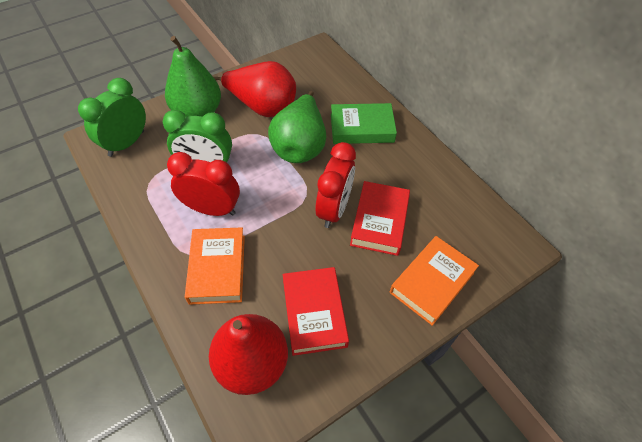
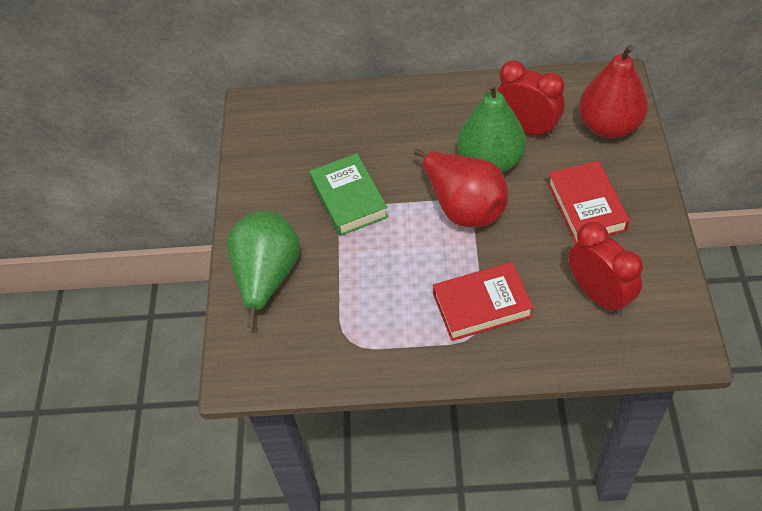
green clock: 2 -> 0
orange book: 2 -> 0

